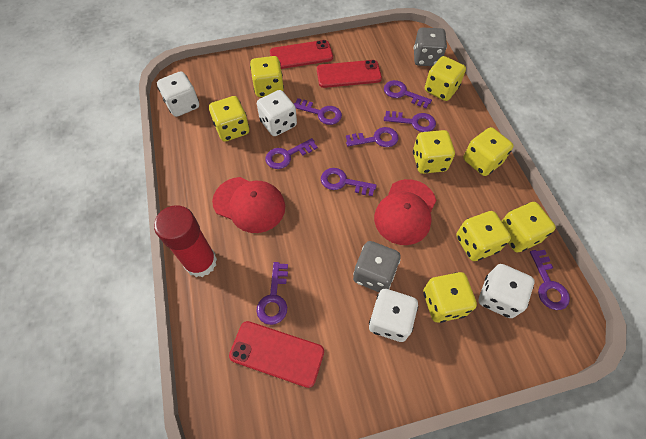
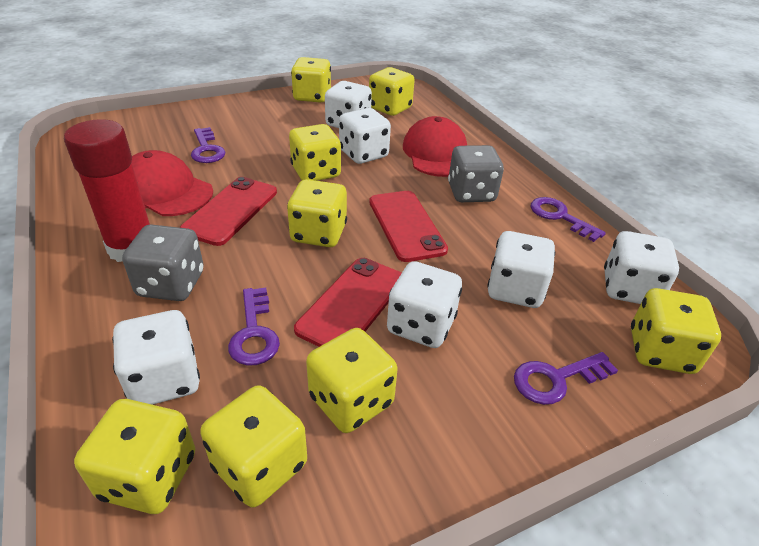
purple key: 8 -> 4
white dice: 4 -> 6

